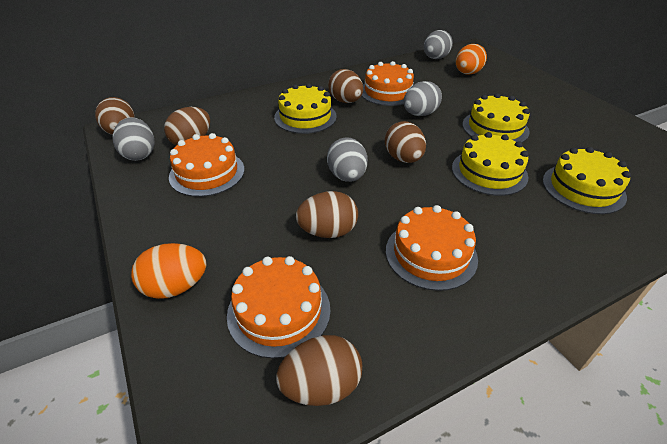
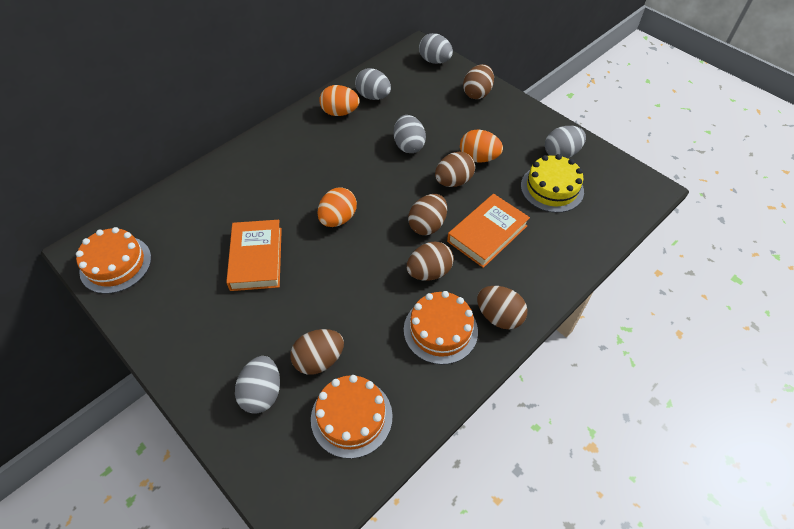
grey egg: 4 -> 5
orange book: 0 -> 2
orange cake: 4 -> 3
orange egg: 2 -> 3
yellow cake: 4 -> 1

